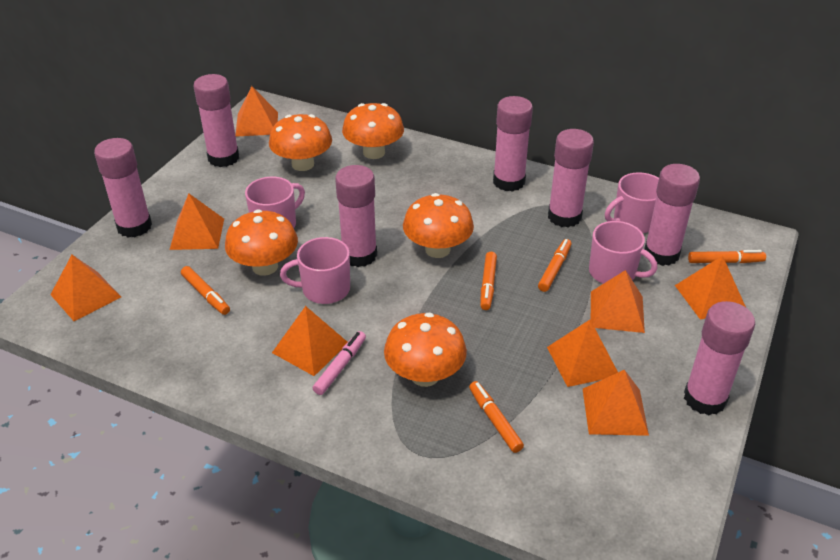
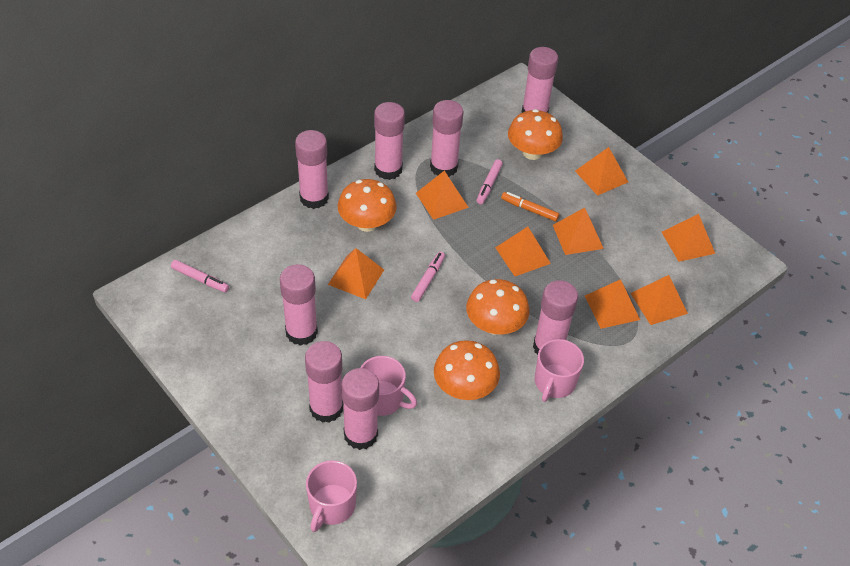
orange marker: 5 -> 1
orange mushroom: 5 -> 4
pink glue stick: 7 -> 8
pink marker: 1 -> 3
pink mug: 4 -> 3

